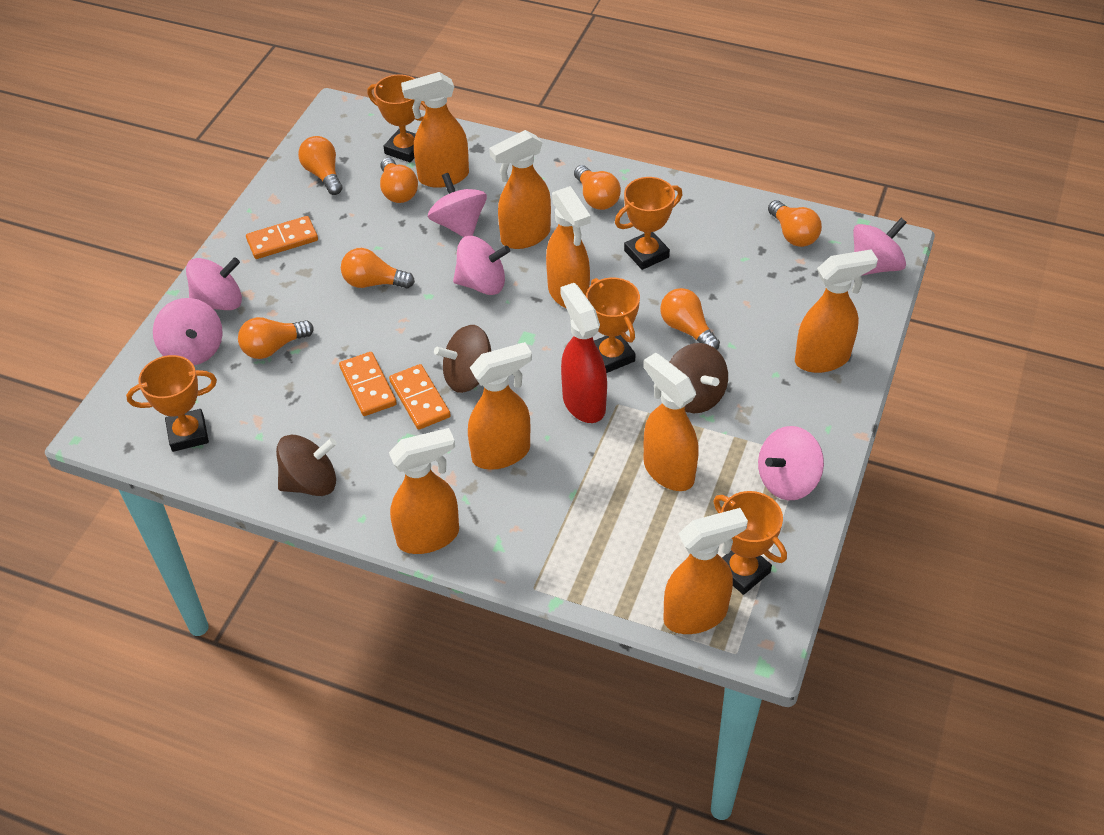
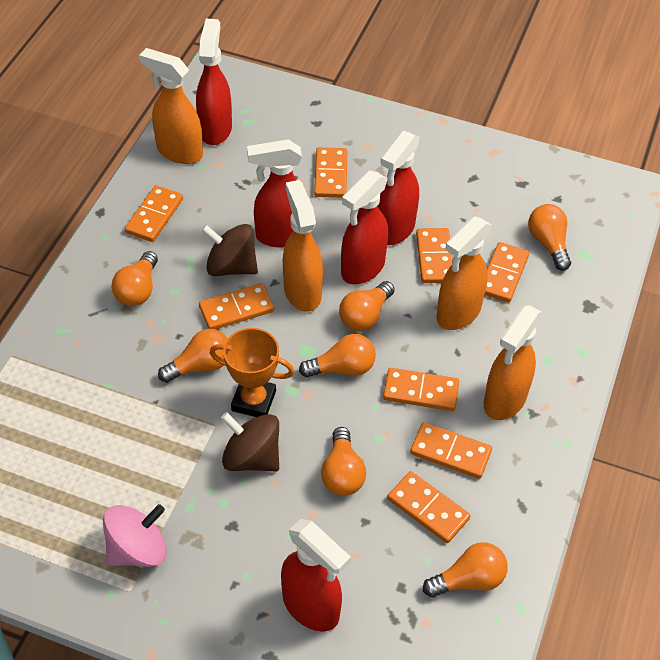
brown spinning top: 3 -> 2
orange domino: 3 -> 8
orange spray bottle: 8 -> 4
orange trophy: 5 -> 1
pink spinning top: 6 -> 1
red spray bottle: 1 -> 5

